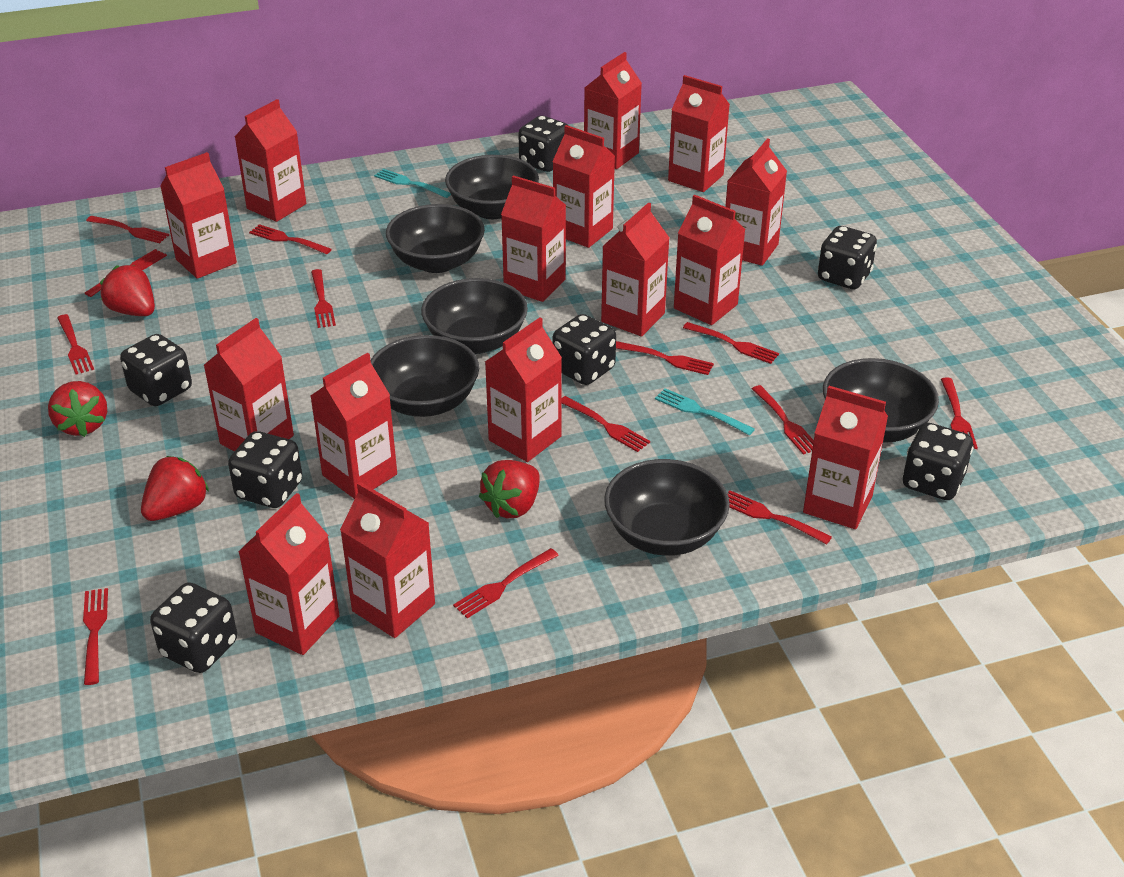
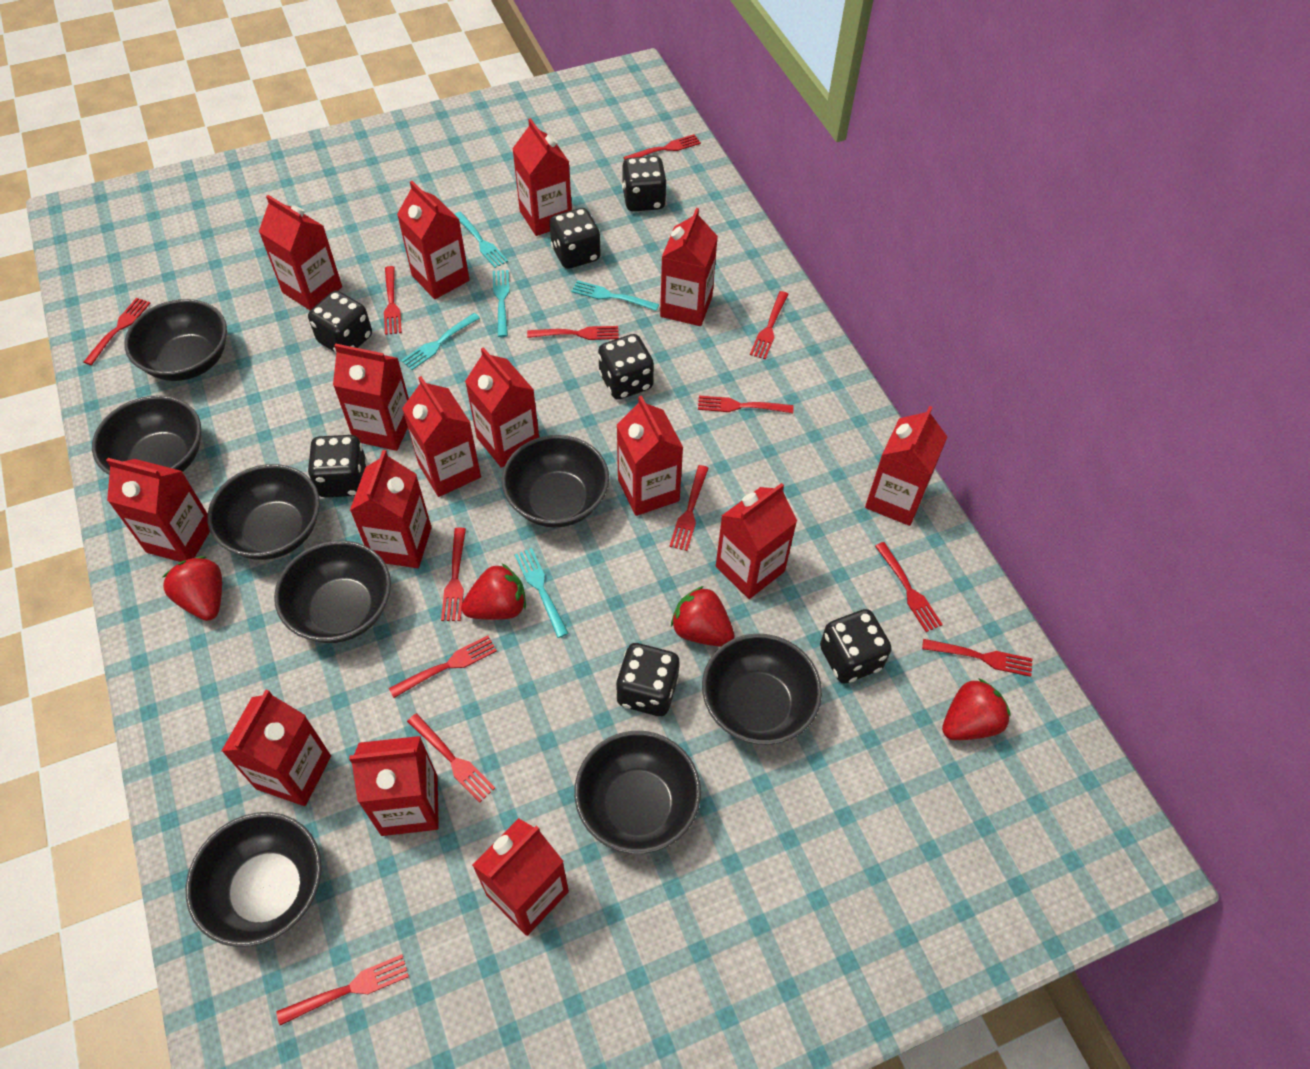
black bowl: 6 -> 8
turquoise fork: 2 -> 5

